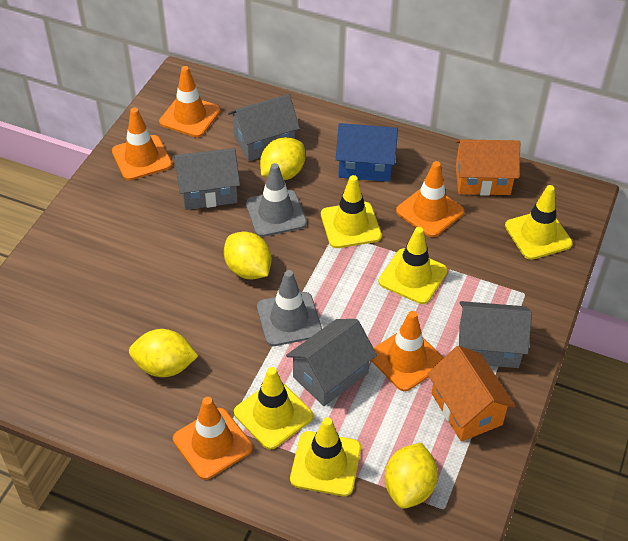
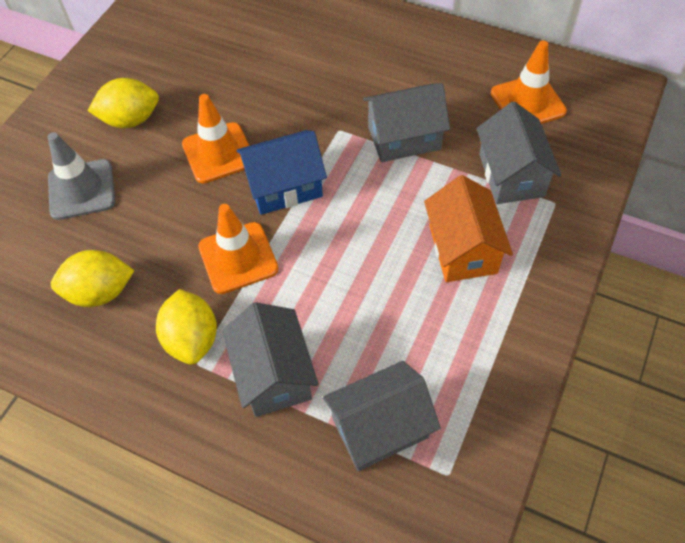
grey traffic cone: 2 -> 1
orange house: 2 -> 1
orange traffic cone: 5 -> 3
yellow lemon: 4 -> 3
yellow traffic cone: 5 -> 0

